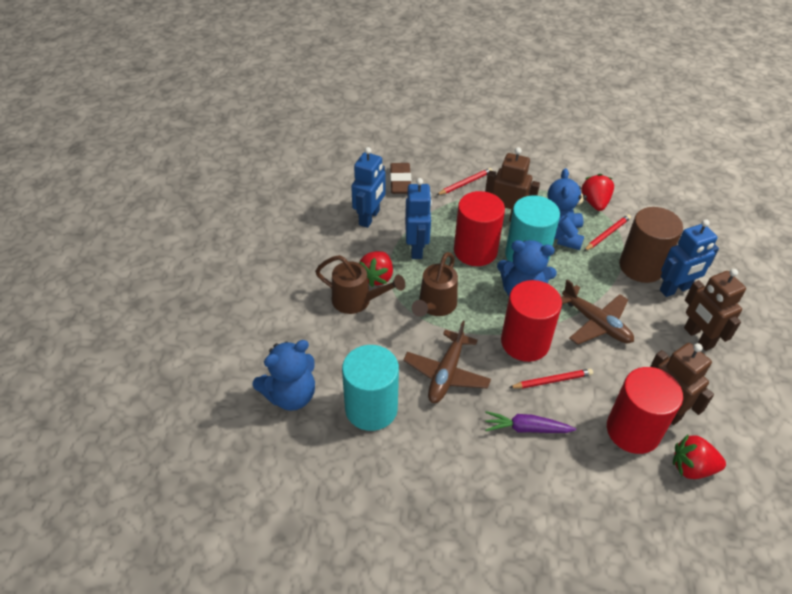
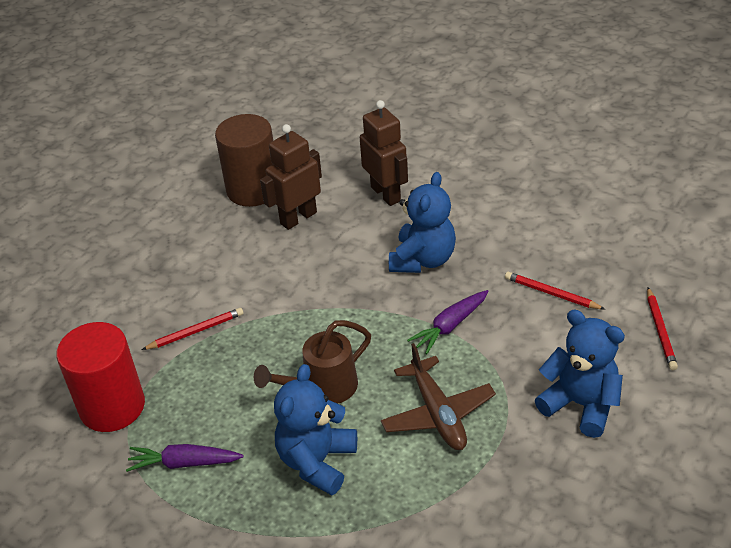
blue robot: 3 -> 0
brown eraser: 1 -> 0
brown plane: 2 -> 1
brown robot: 3 -> 2
brown watering can: 2 -> 1
purple carrot: 1 -> 2
red cylinder: 3 -> 1
red strawberry: 3 -> 0
turquoise cylinder: 2 -> 0

